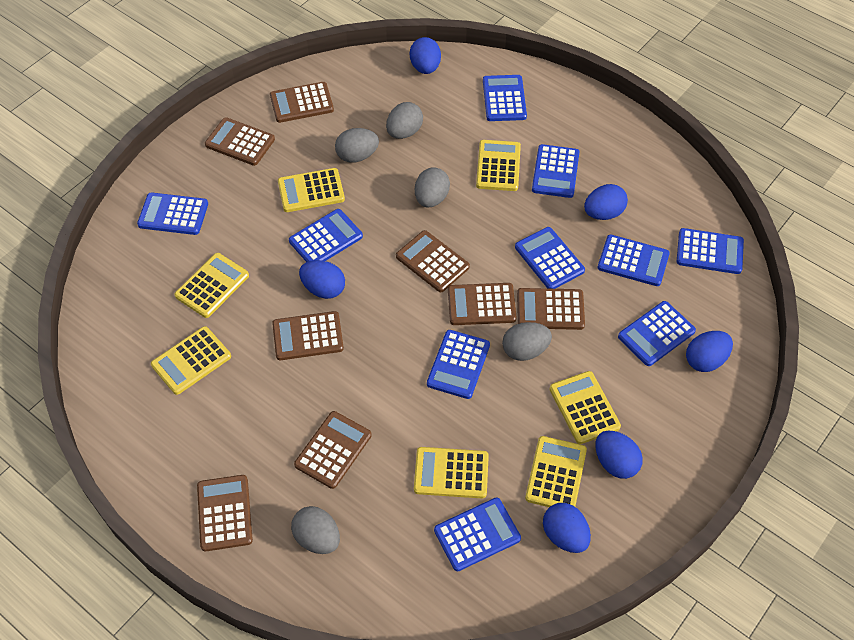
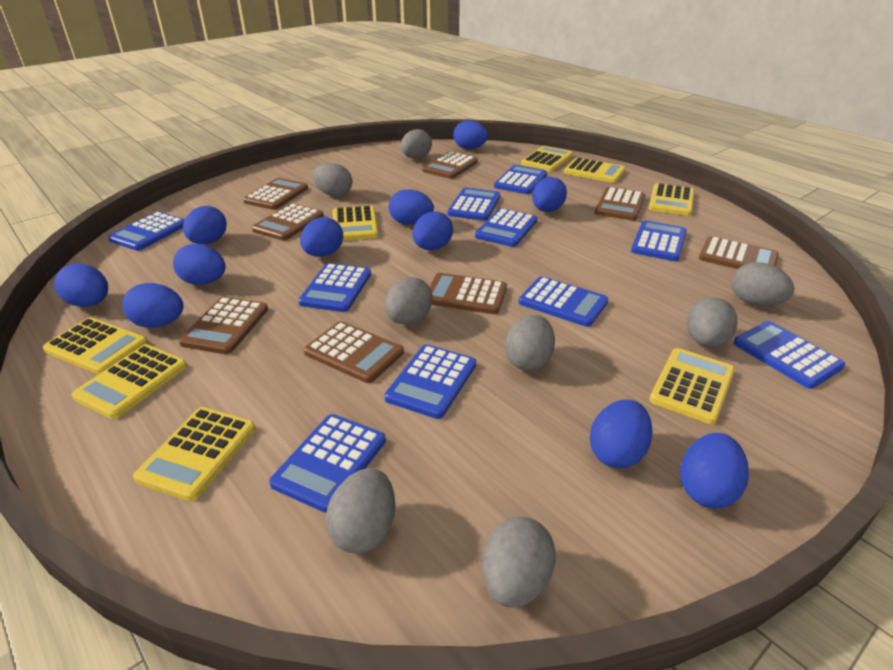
blue egg: 6 -> 11
grey egg: 5 -> 8
yellow calculator: 7 -> 8

